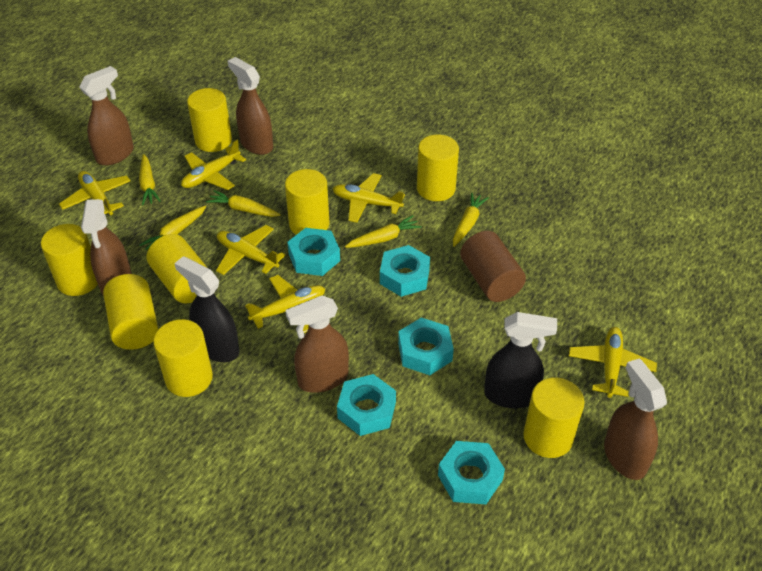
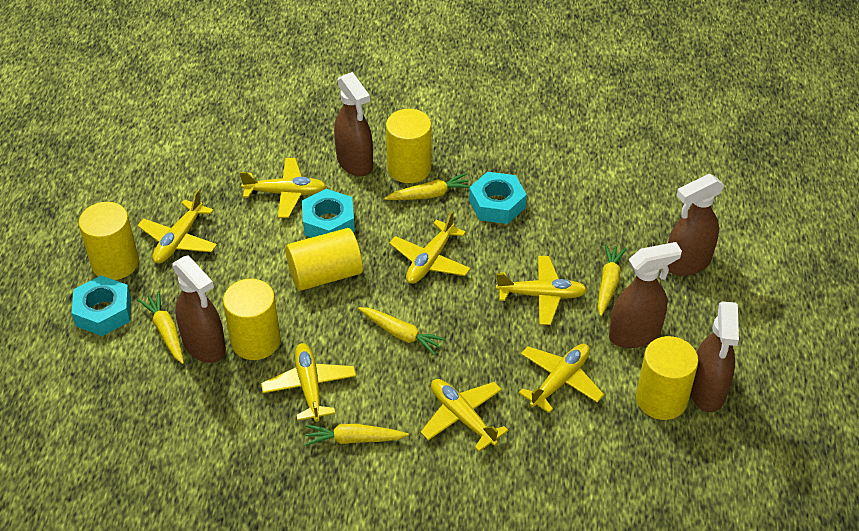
black spray bottle: 2 -> 0
brown cylinder: 1 -> 0
turquoise nut: 5 -> 3
yellow cylinder: 8 -> 5
yellow plane: 6 -> 7

